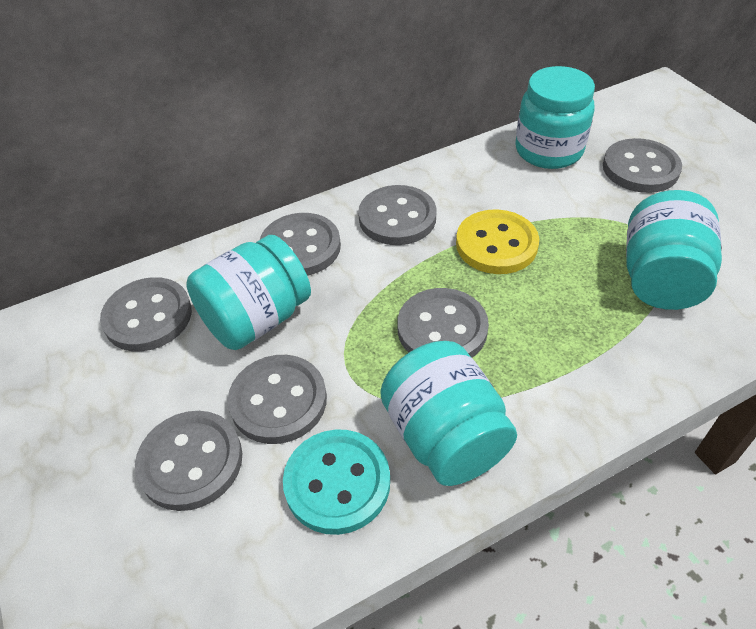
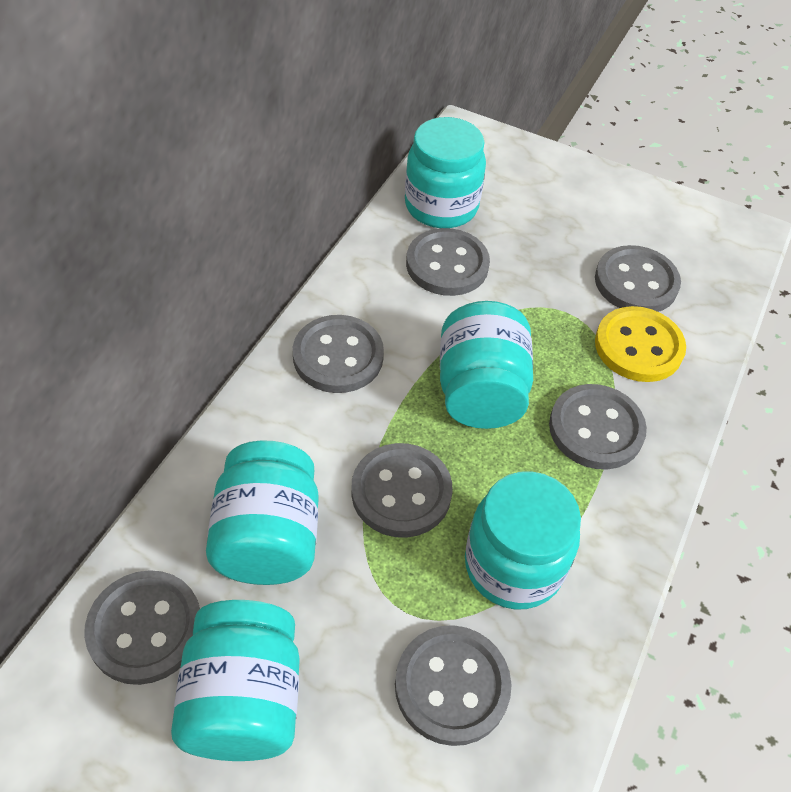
turquoise button: 1 -> 0
turquoise jar: 4 -> 5

